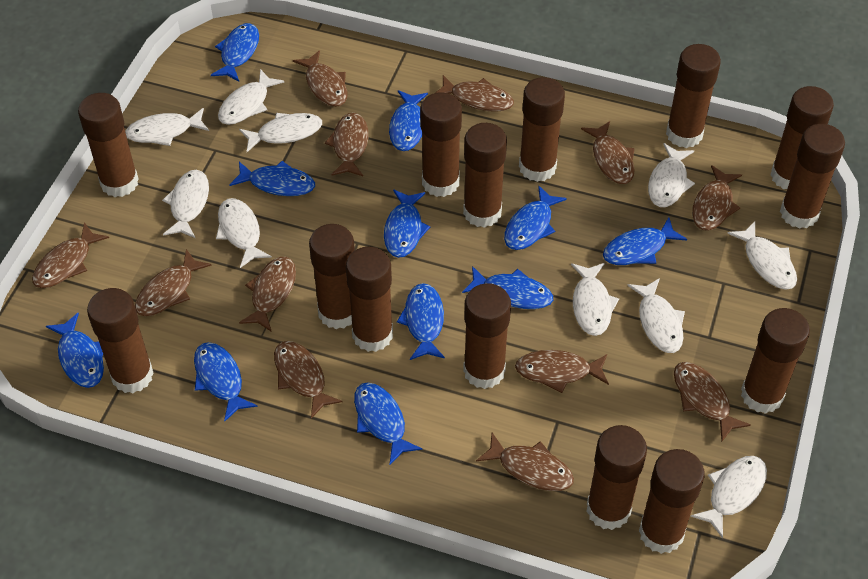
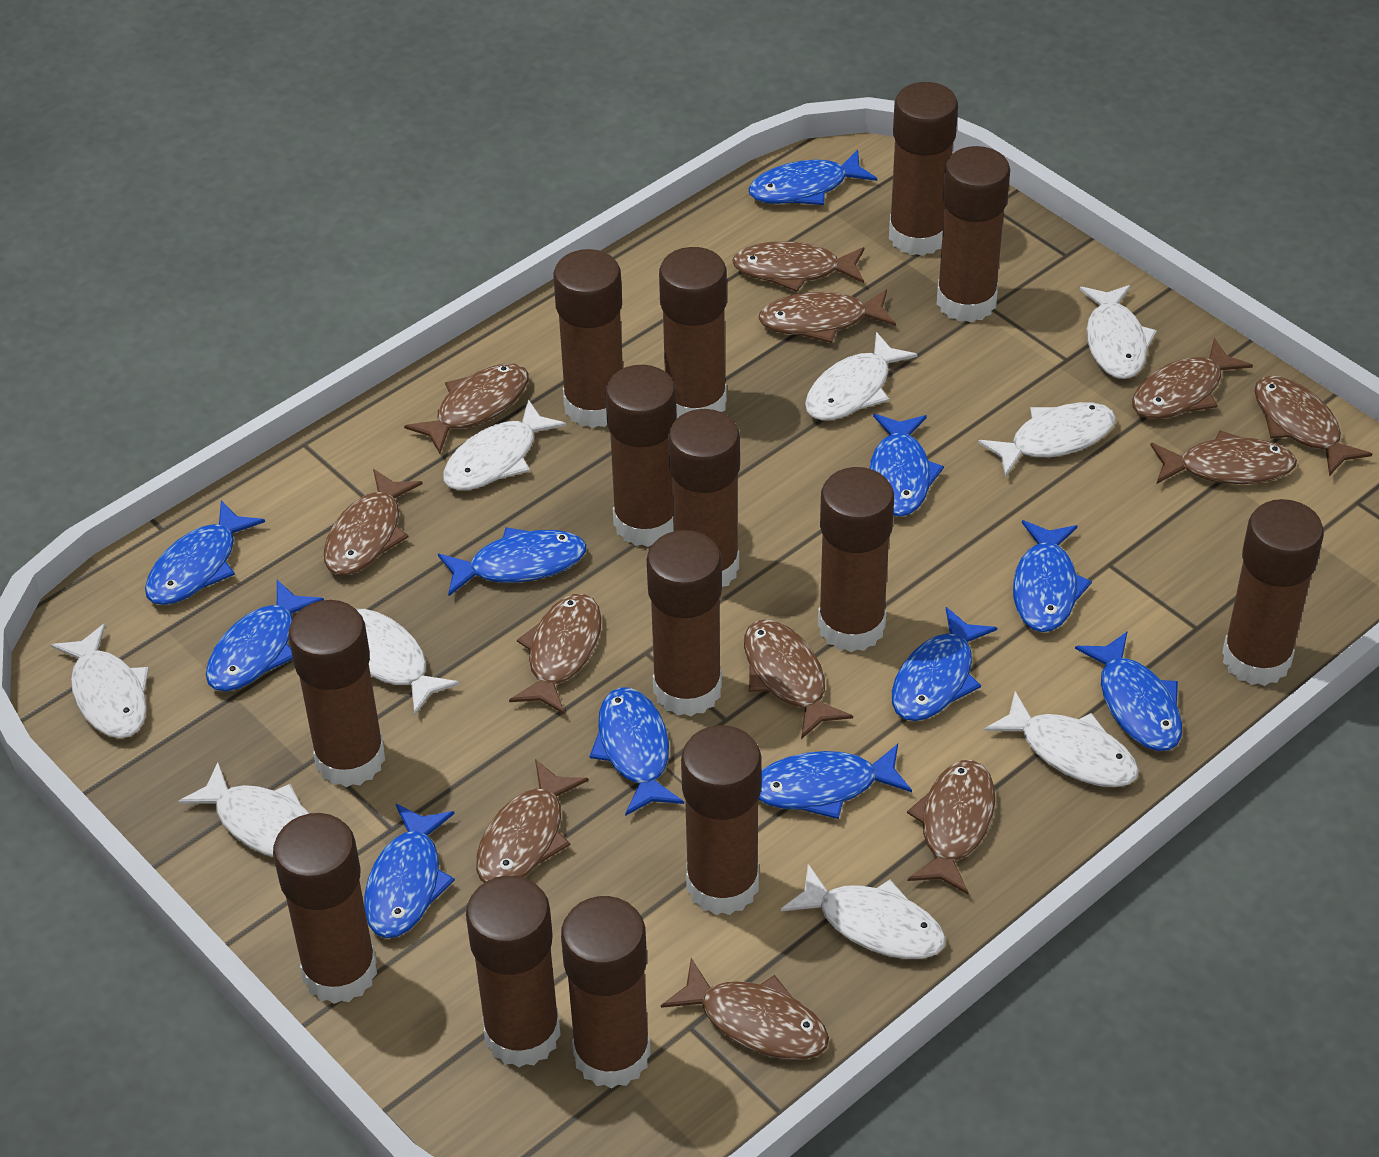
white fish: 10 -> 9

